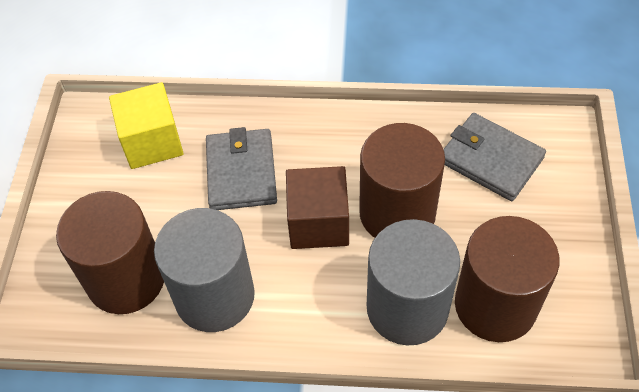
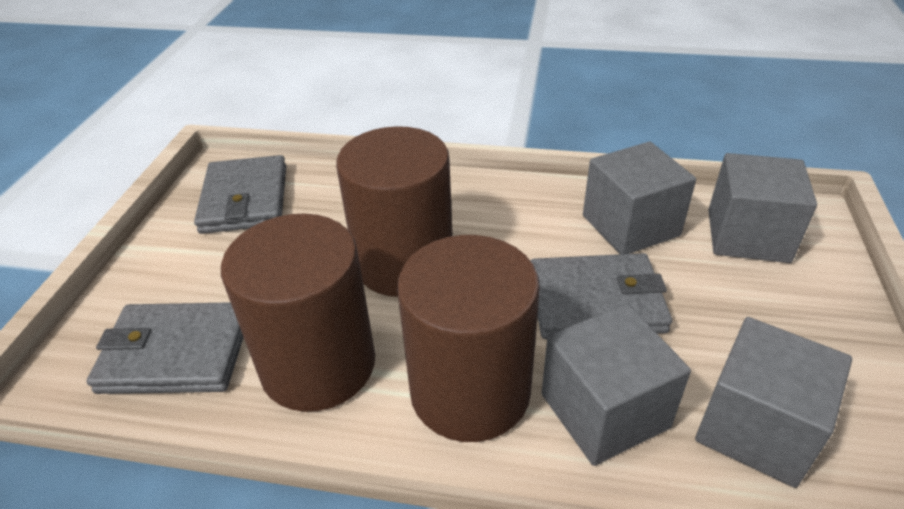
brown cube: 1 -> 0
grey cube: 0 -> 4
grey cylinder: 2 -> 0
grey wallet: 2 -> 3
yellow cube: 1 -> 0

